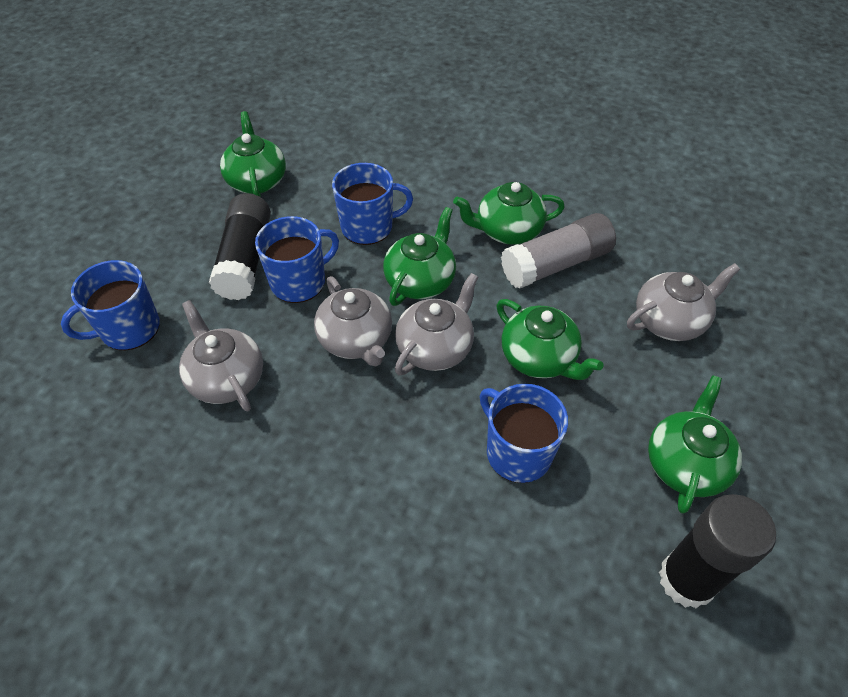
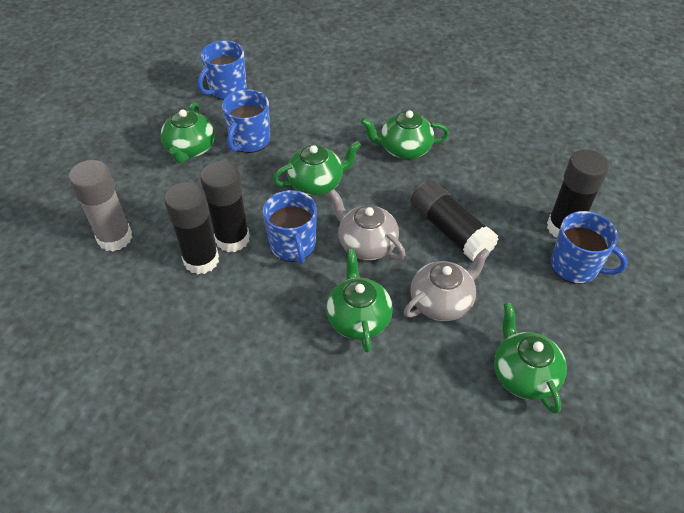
black glue stick: 2 -> 4
grey teapot: 4 -> 2

